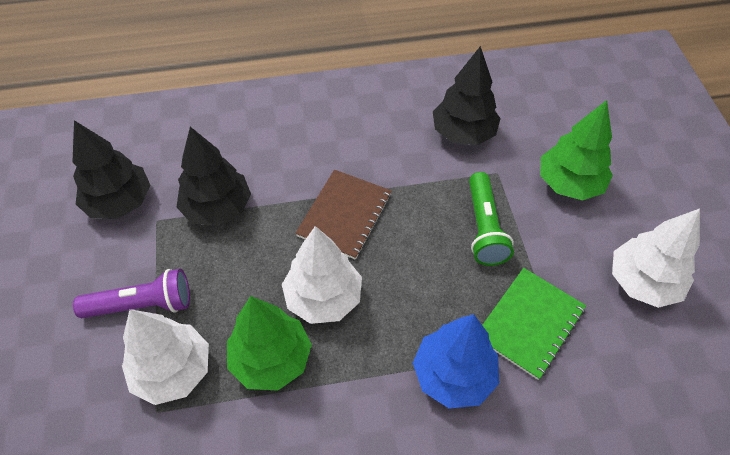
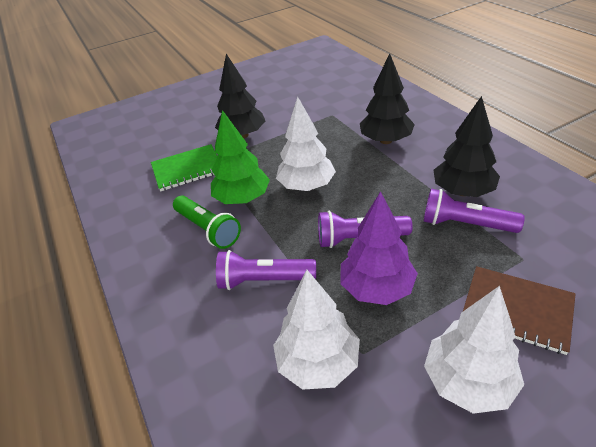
blue tree: 1 -> 0
green tree: 2 -> 1
purple flashlight: 1 -> 3
purple tree: 0 -> 1

